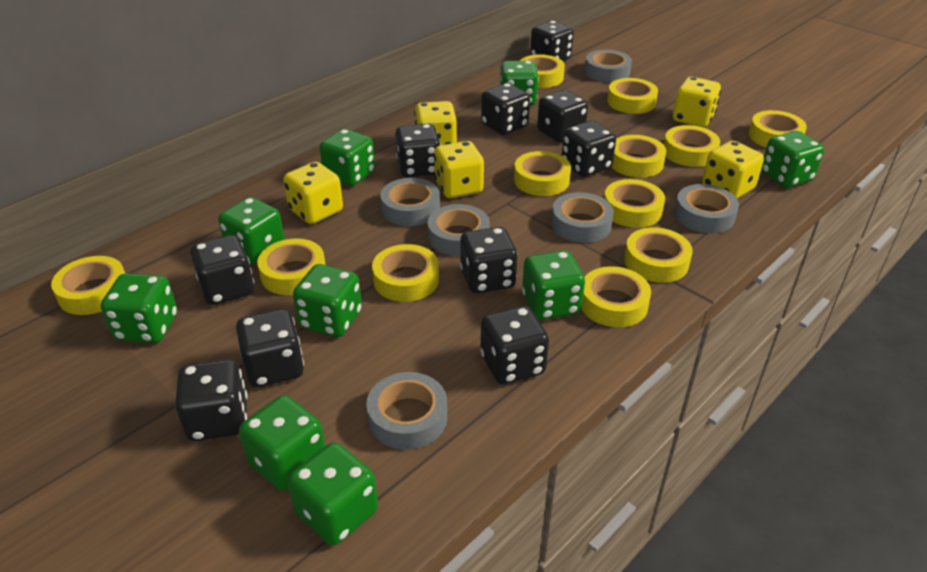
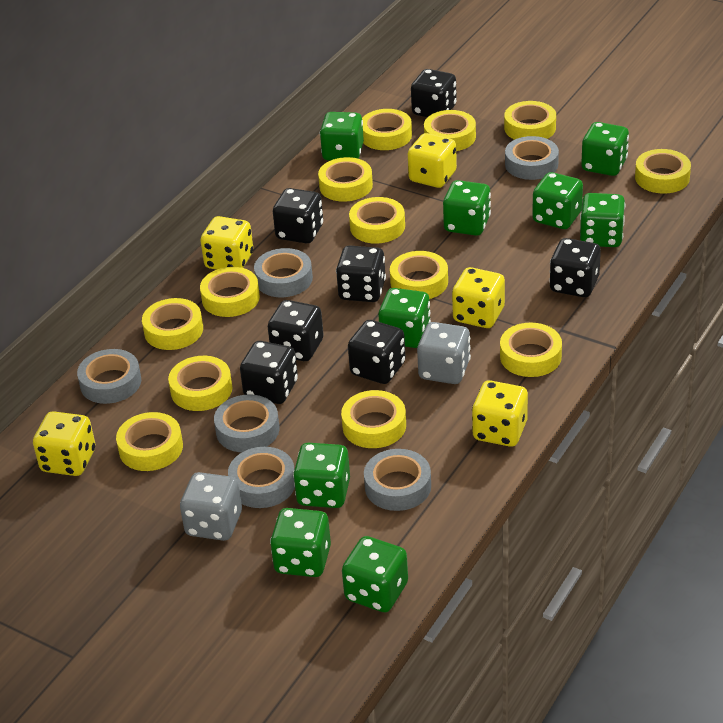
black dice: 10 -> 7
grey dice: 0 -> 2
yellow tape: 12 -> 13

